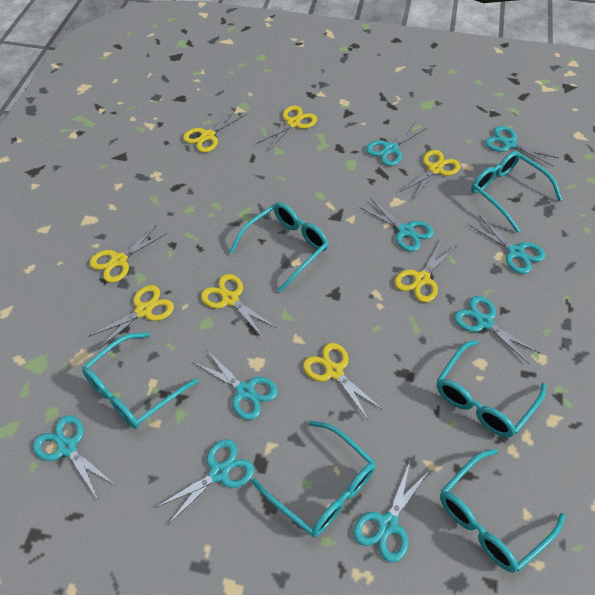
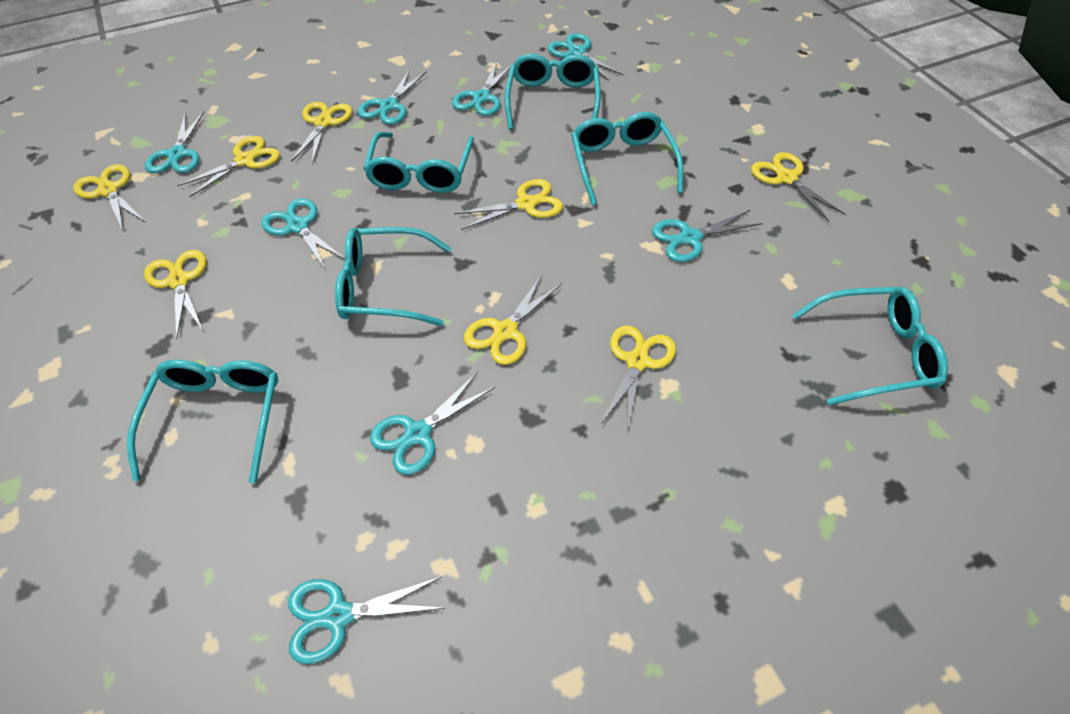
turquoise scissors: 9 -> 8

